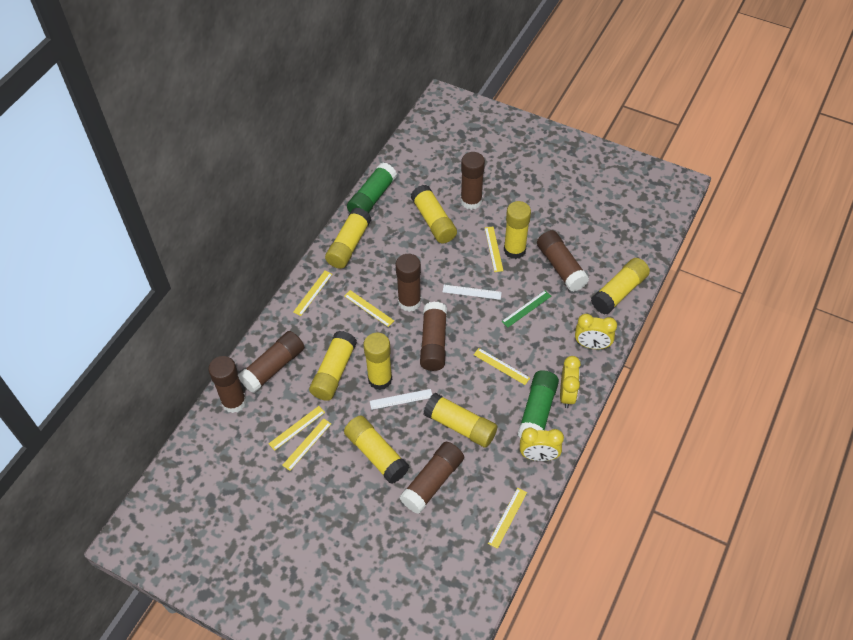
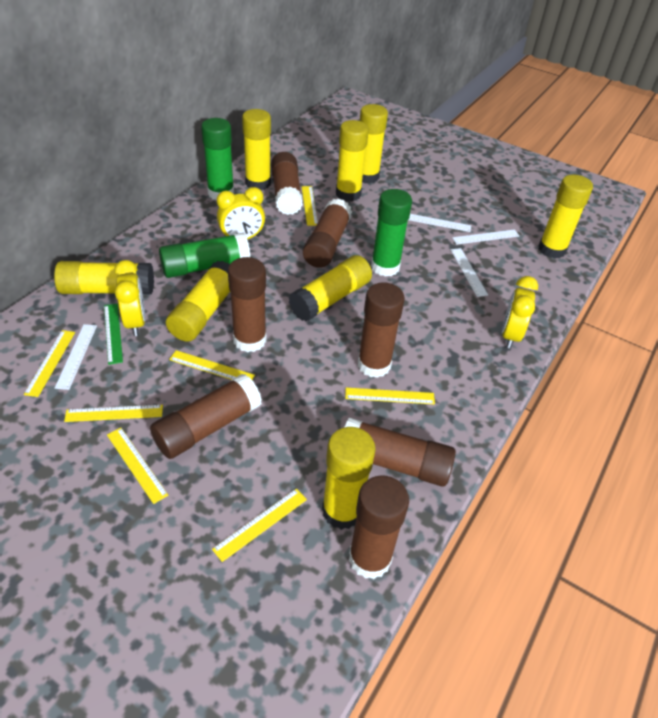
green glue stick: 2 -> 3
white ruler: 2 -> 4

